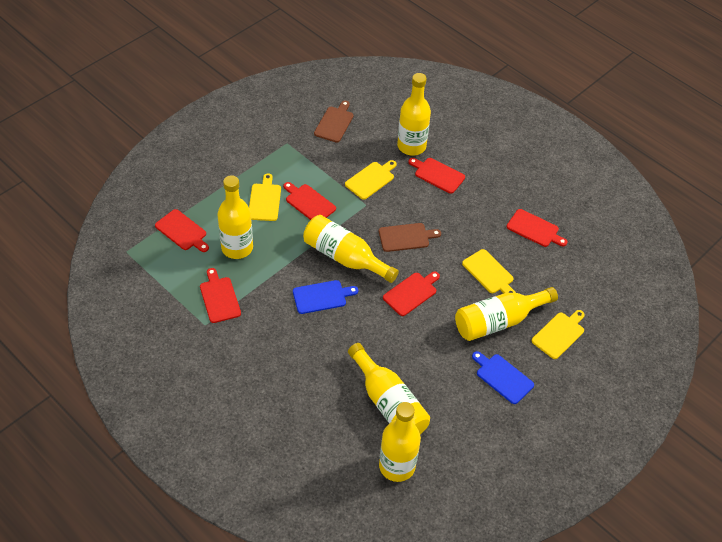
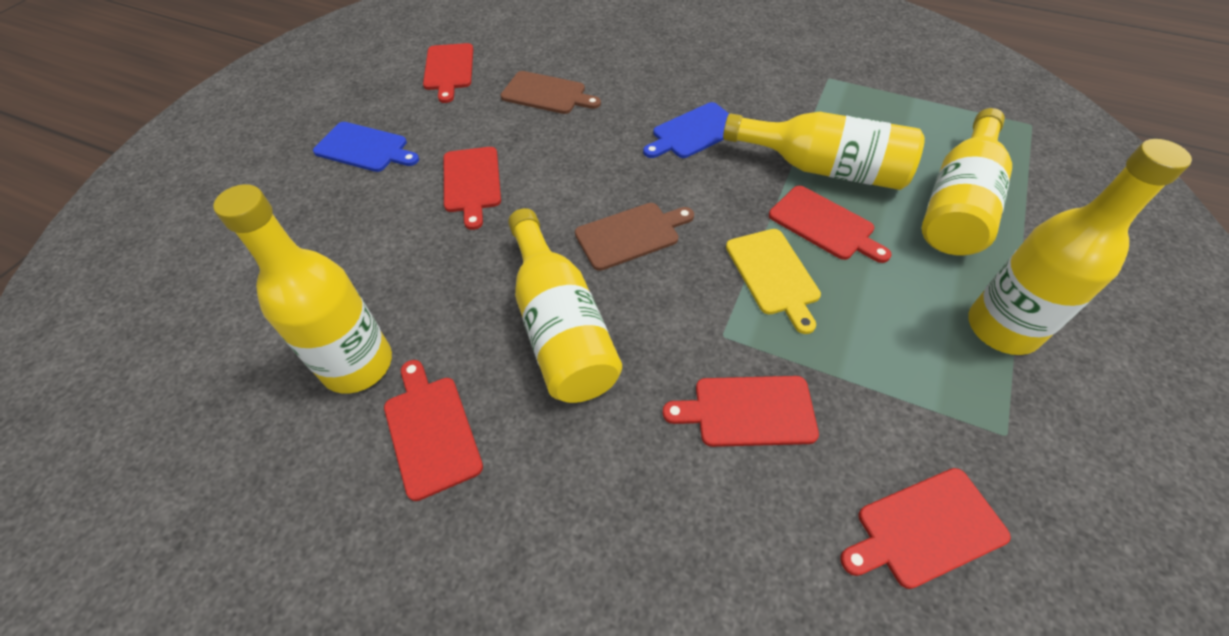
yellow bottle: 6 -> 5
yellow cutting board: 4 -> 1

